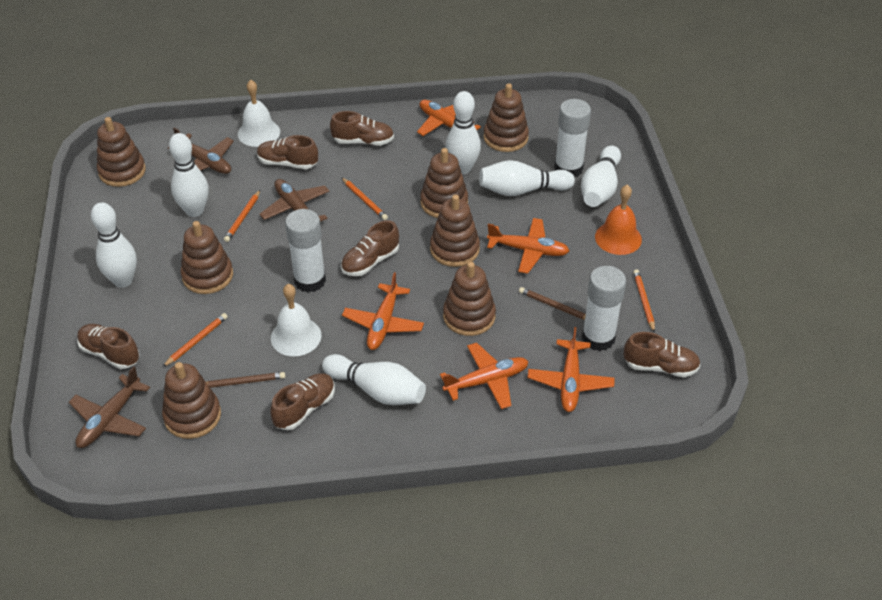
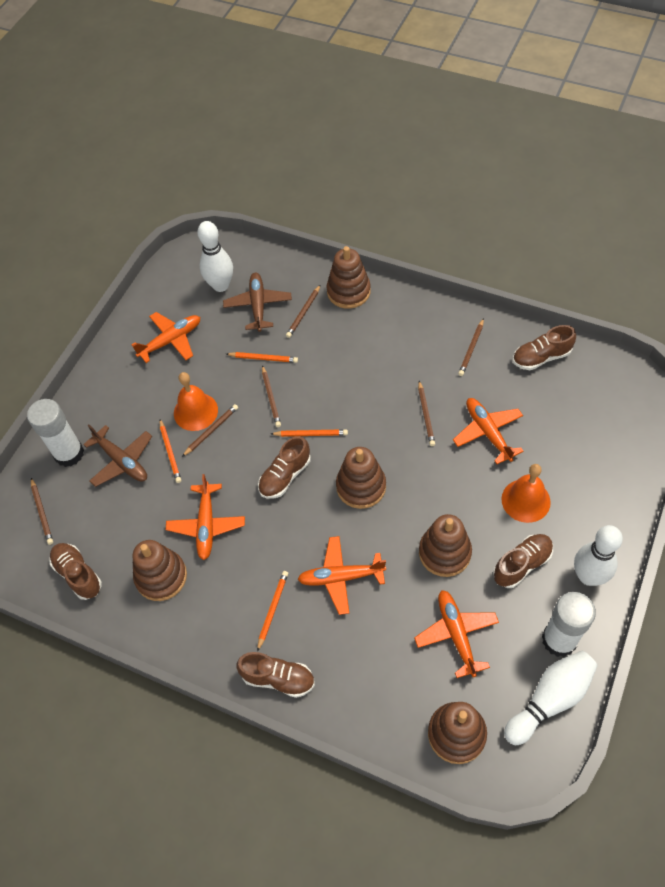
brown pencil: 2 -> 6
brown plane: 3 -> 2
brown shoe: 6 -> 5
brown stacking toy: 7 -> 5
orange bell: 1 -> 2
white bell: 2 -> 0
white bowling pin: 6 -> 3
white glue stick: 3 -> 2

